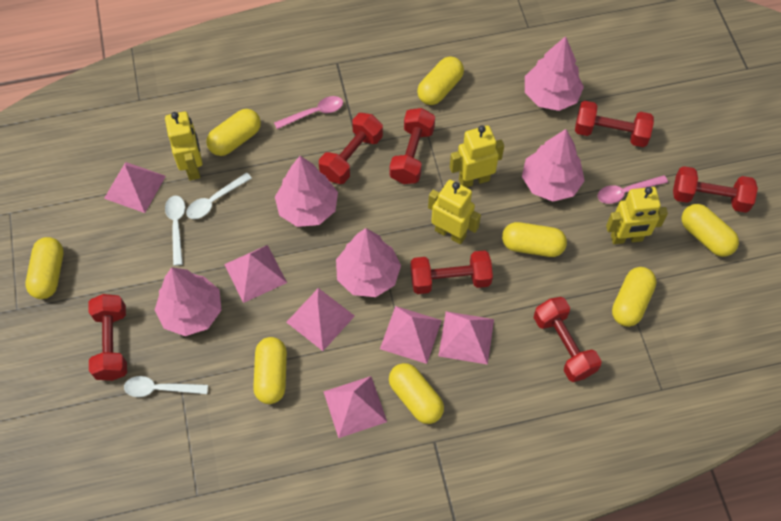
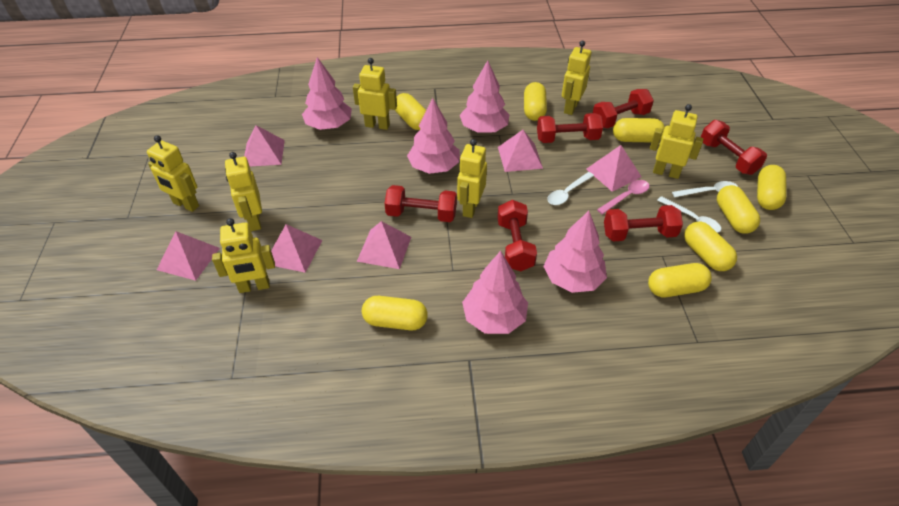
pink spoon: 2 -> 1
red dumbbell: 7 -> 6
yellow robot: 4 -> 7

